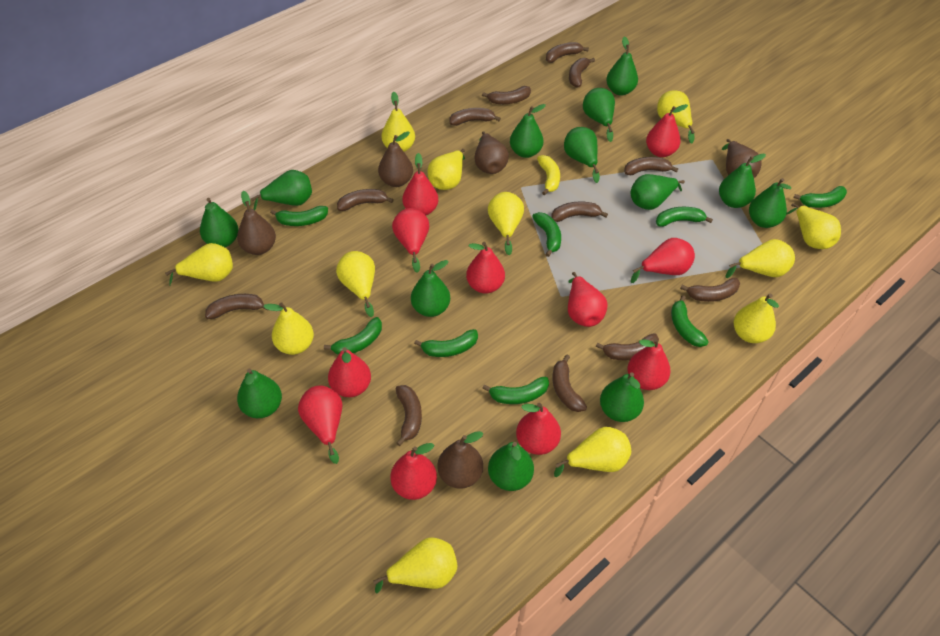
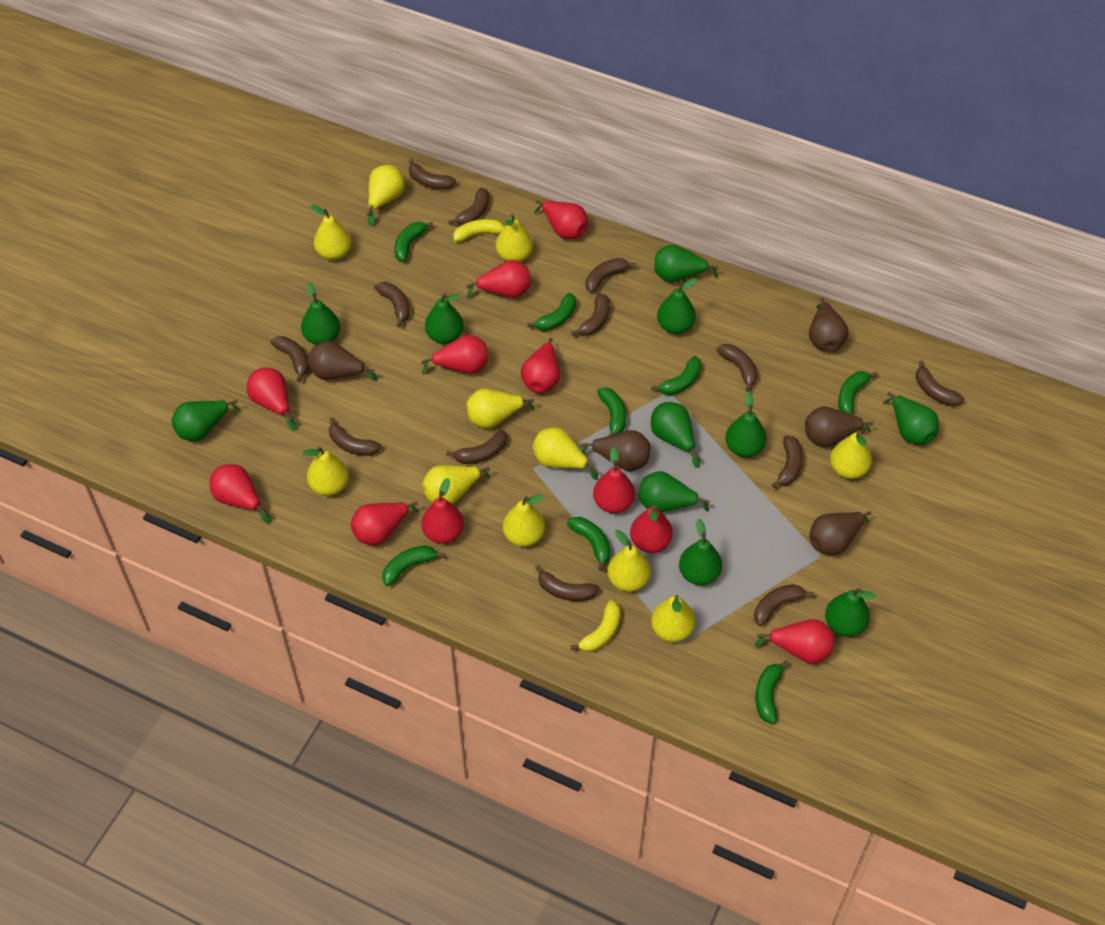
brown banana: 12 -> 13
green pear: 13 -> 11
yellow banana: 1 -> 2
yellow pear: 12 -> 11

